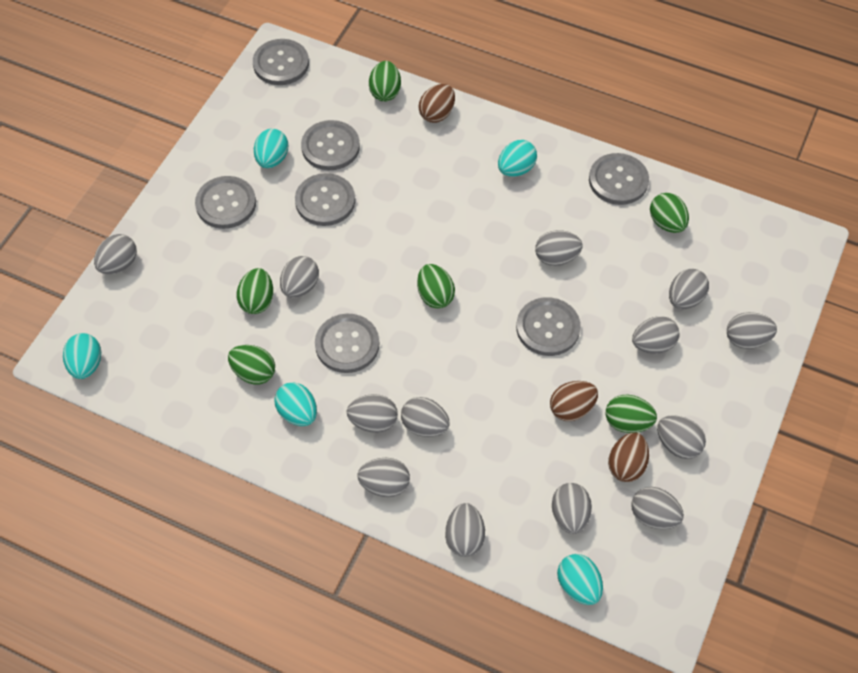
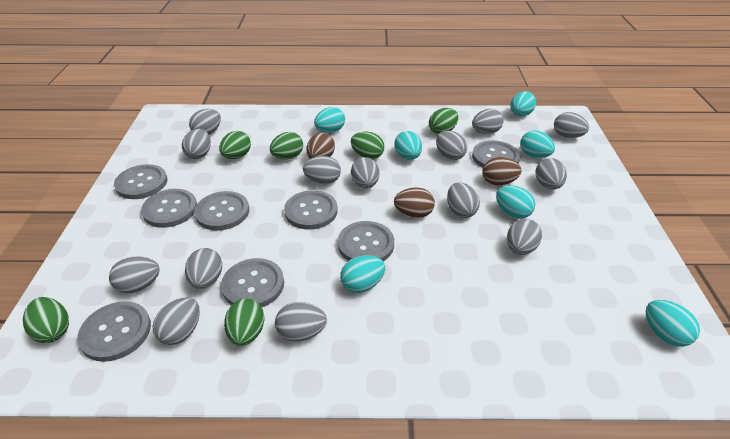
grey button: 7 -> 8
grey egg: 13 -> 14
turquoise egg: 5 -> 7

